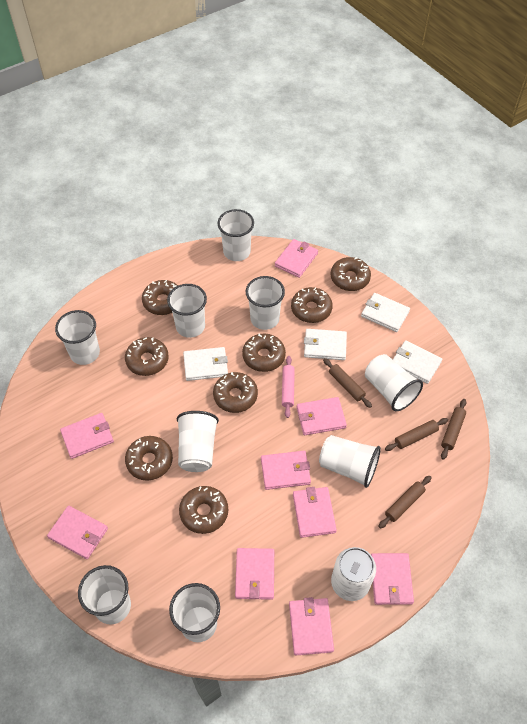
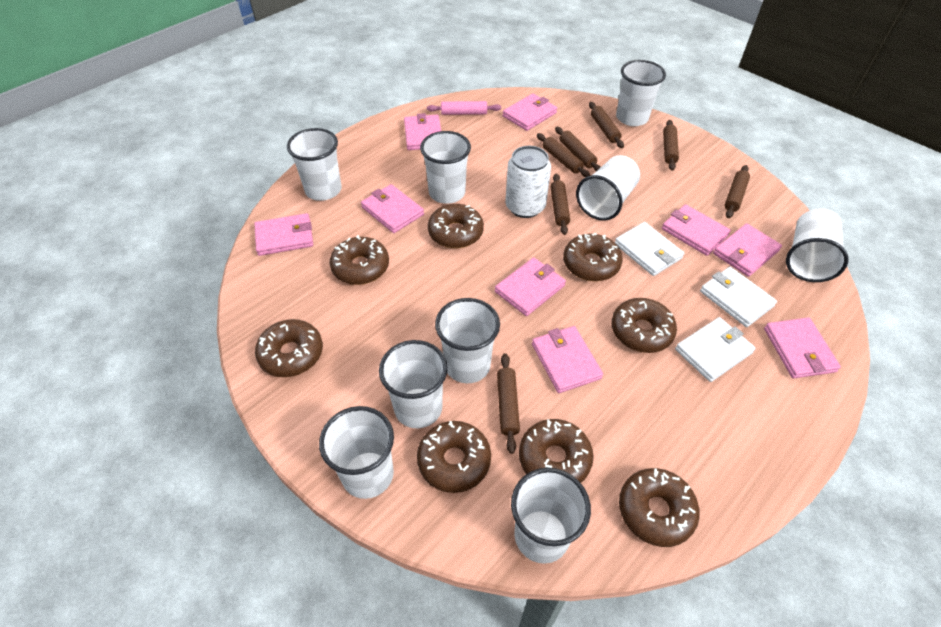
brown rolling pin: 4 -> 7
white wallet: 4 -> 3

